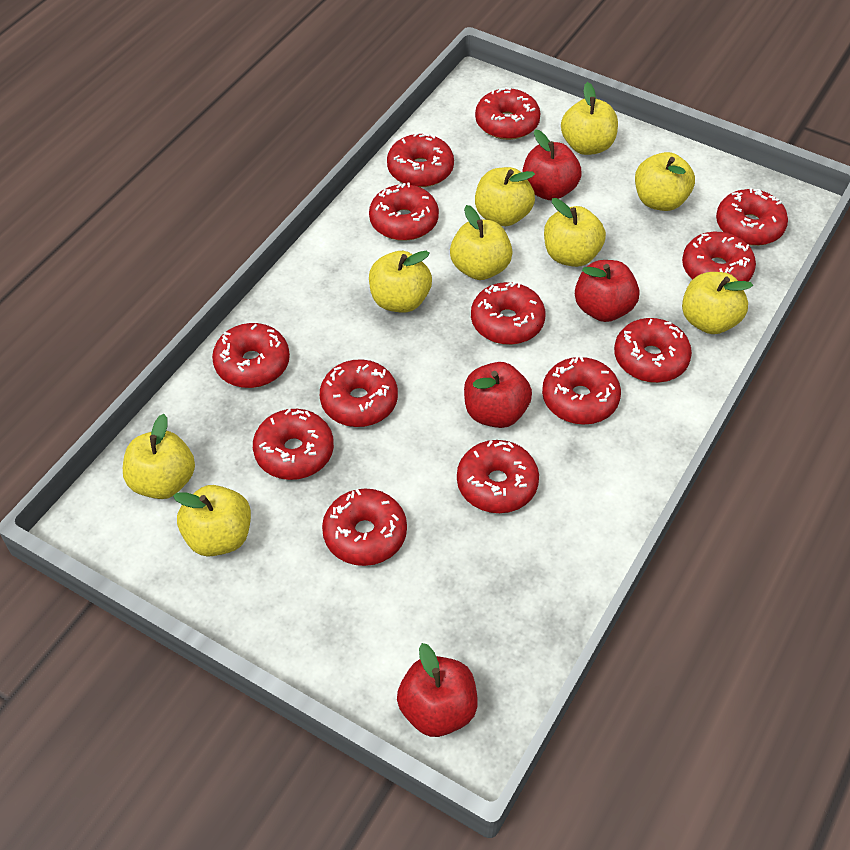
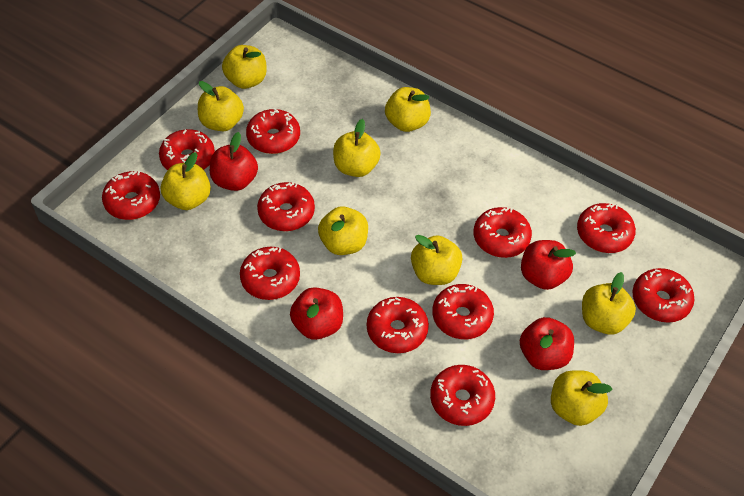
red donut: 13 -> 11

